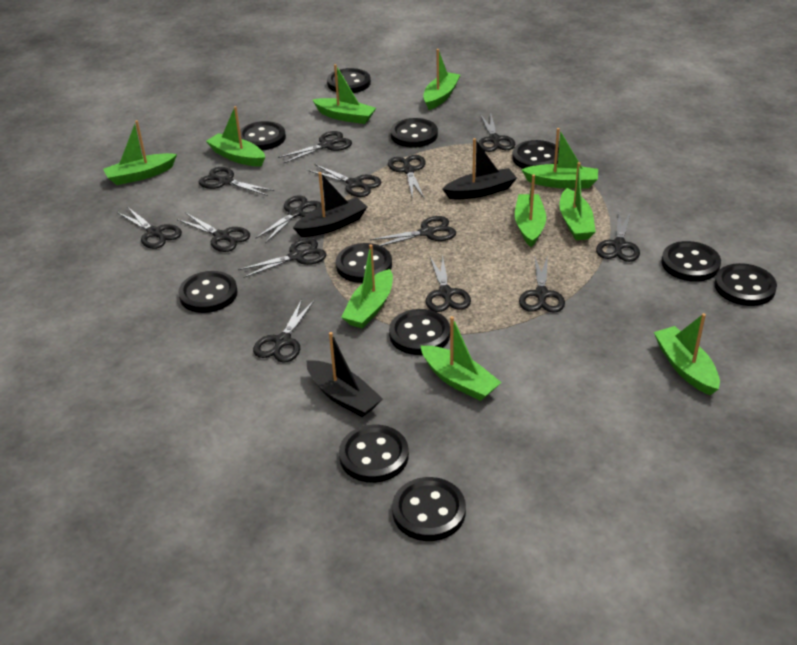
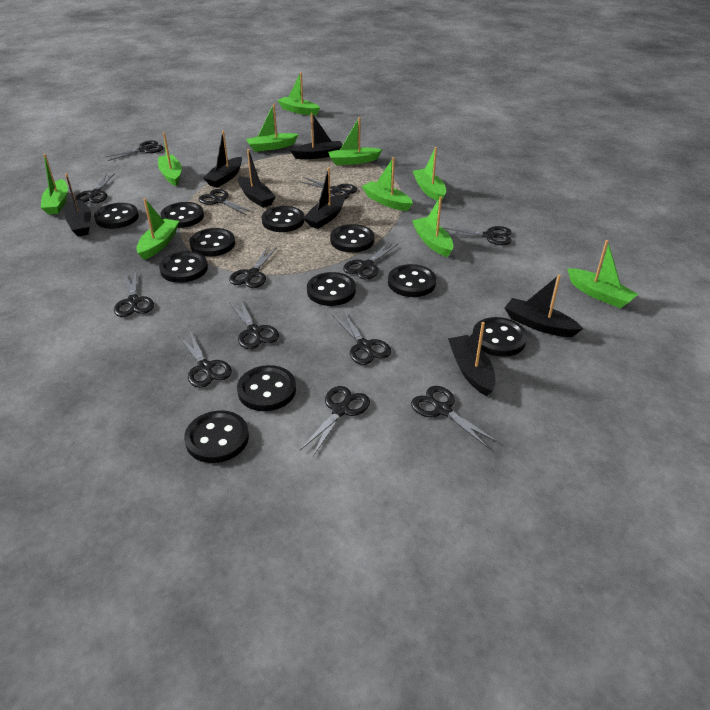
black boat: 3 -> 7
black scissors: 14 -> 13

